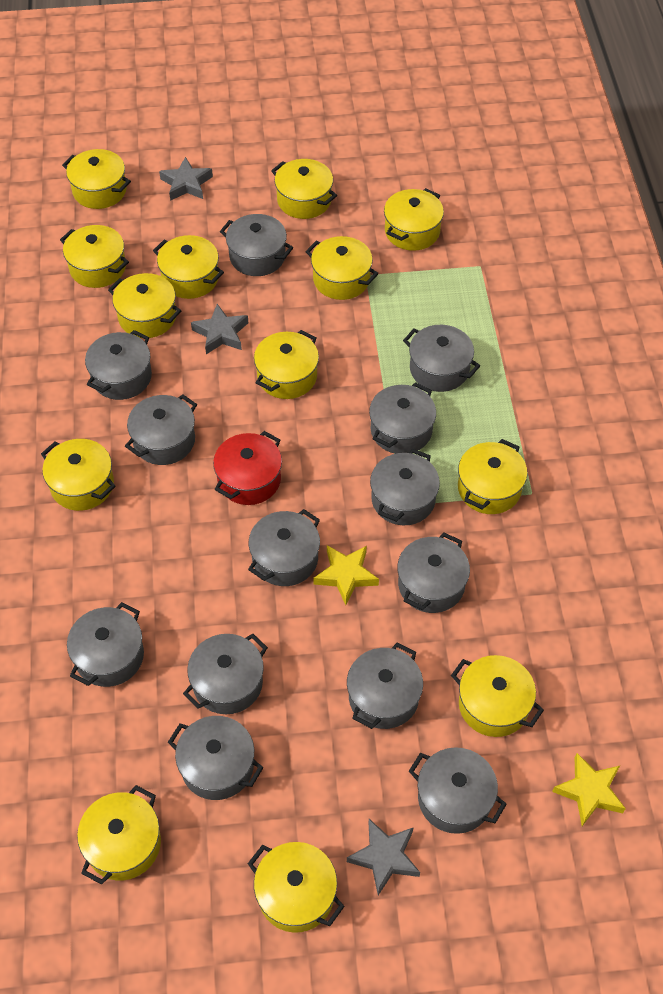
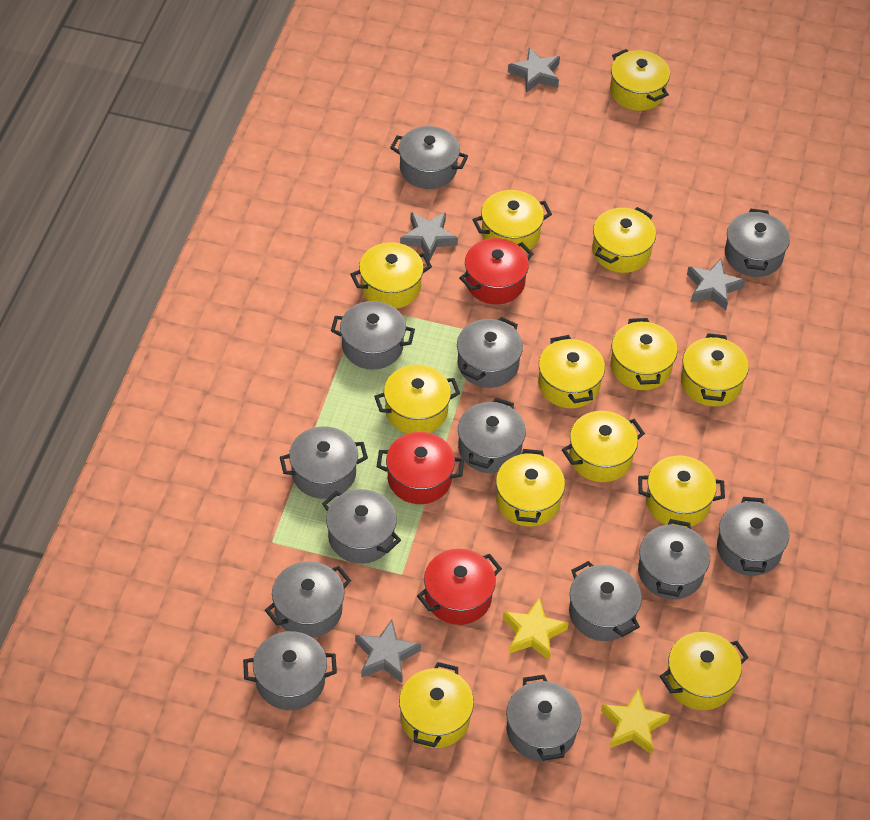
grey star: 3 -> 4
red pot: 1 -> 3

